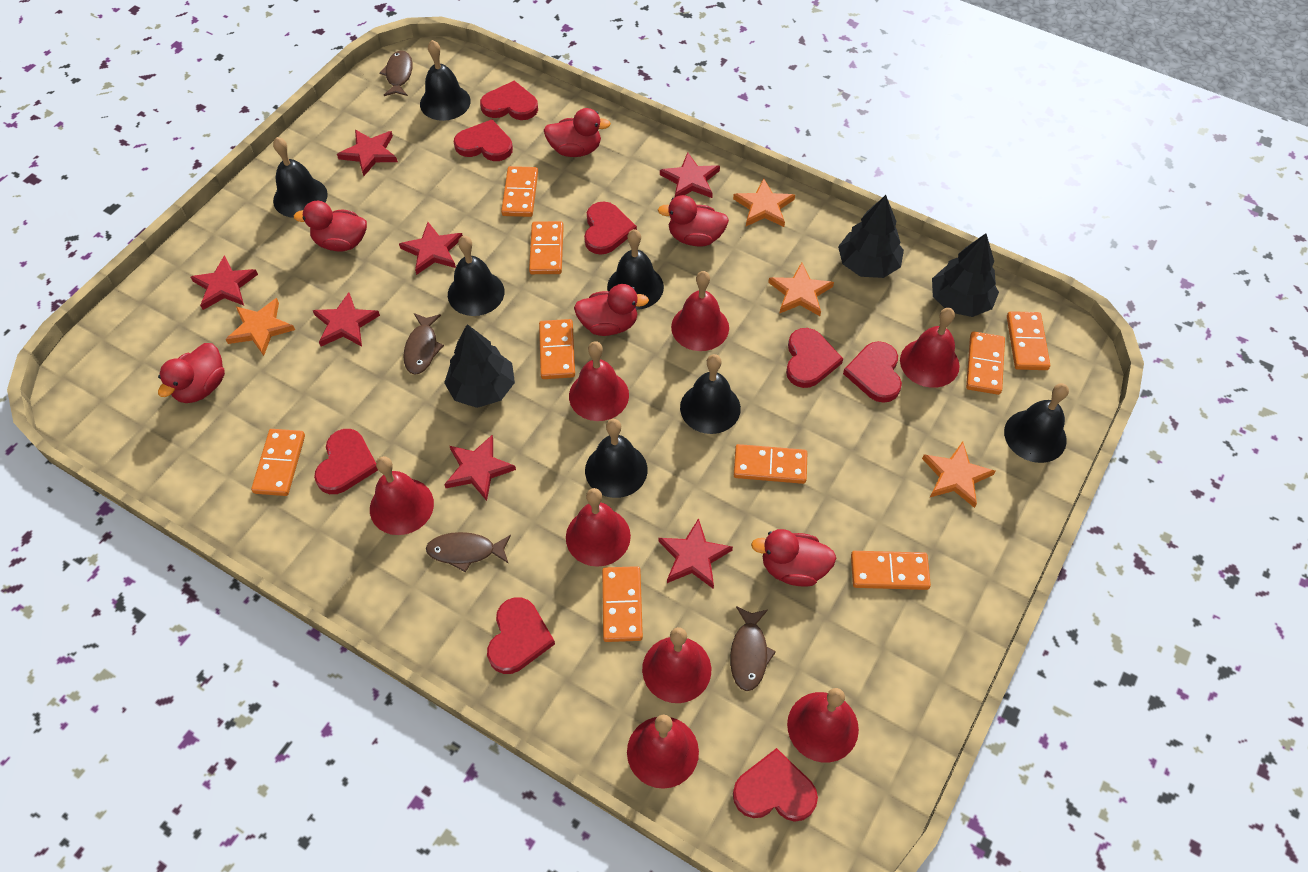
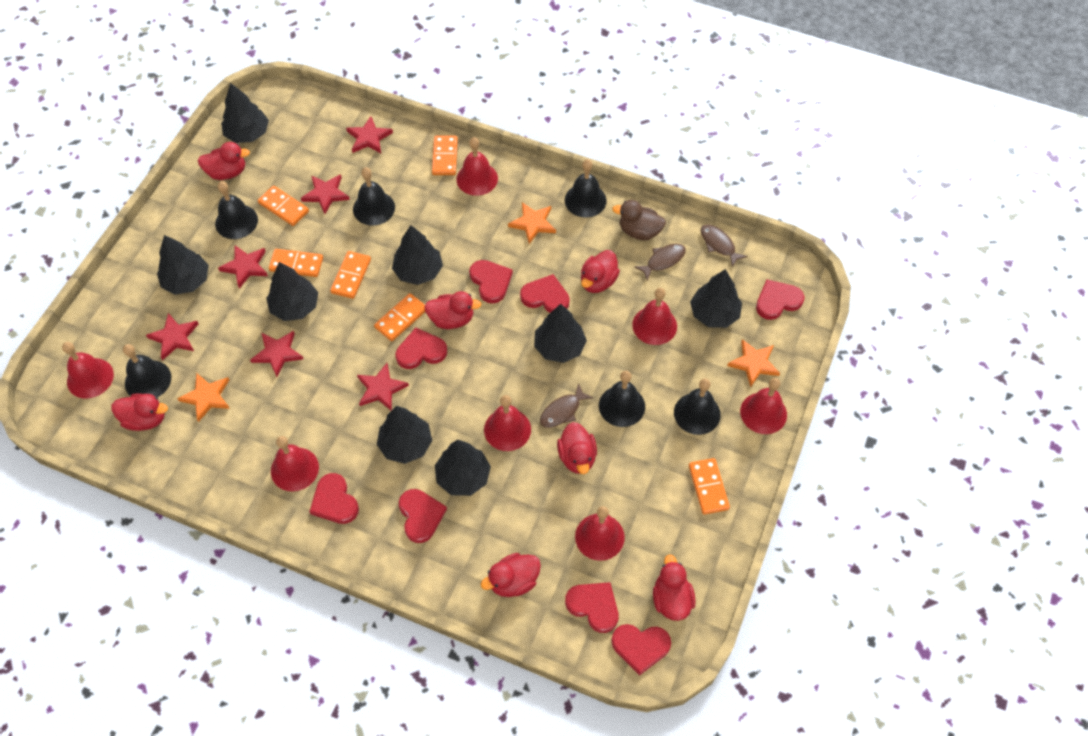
black bell: 7 -> 6
black tree: 3 -> 8
brown duck: 0 -> 1
brown fish: 4 -> 3
orange domino: 9 -> 6
orange star: 4 -> 3
red bell: 8 -> 7
red duck: 6 -> 7
red star: 7 -> 6

